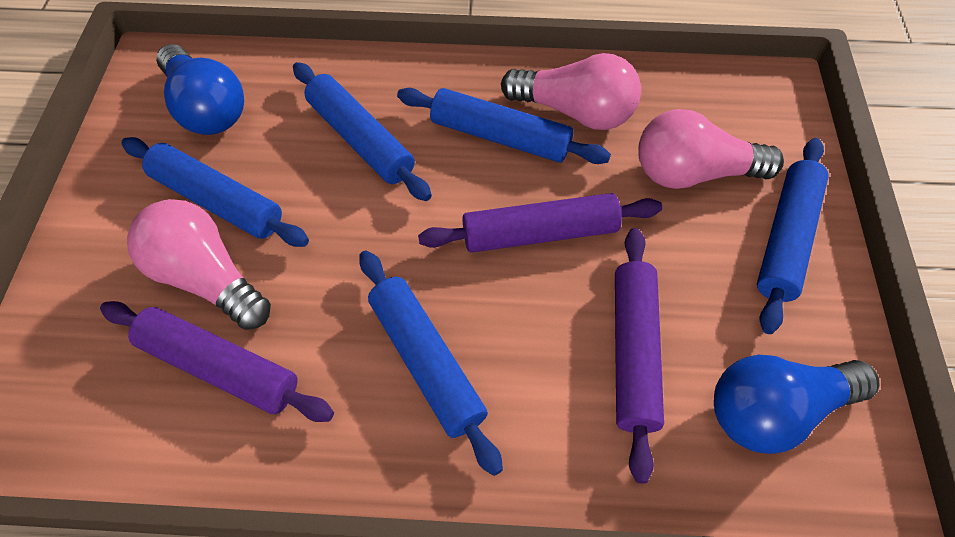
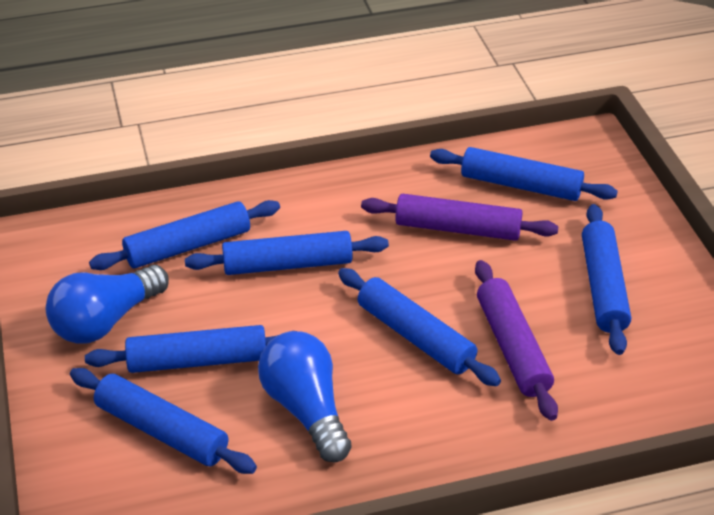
blue rolling pin: 5 -> 7
pink light bulb: 3 -> 0
purple rolling pin: 3 -> 2

